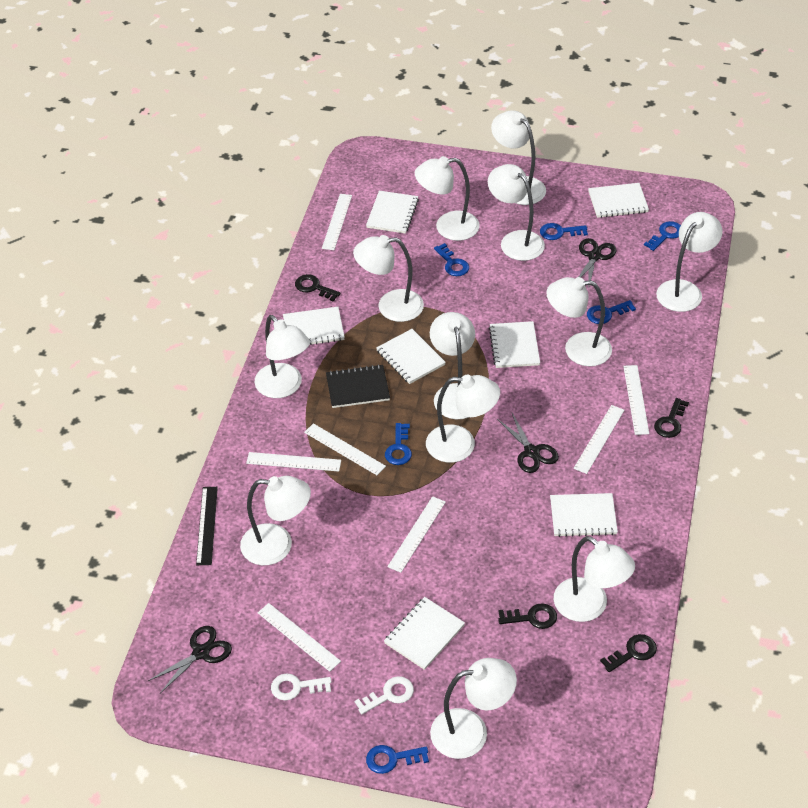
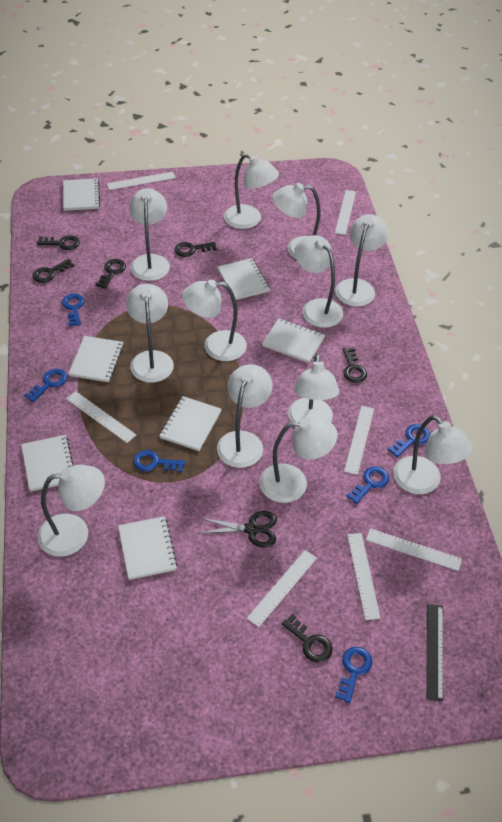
black key: 4 -> 6
black notebook: 1 -> 0
black scissors: 3 -> 1
white key: 2 -> 0

